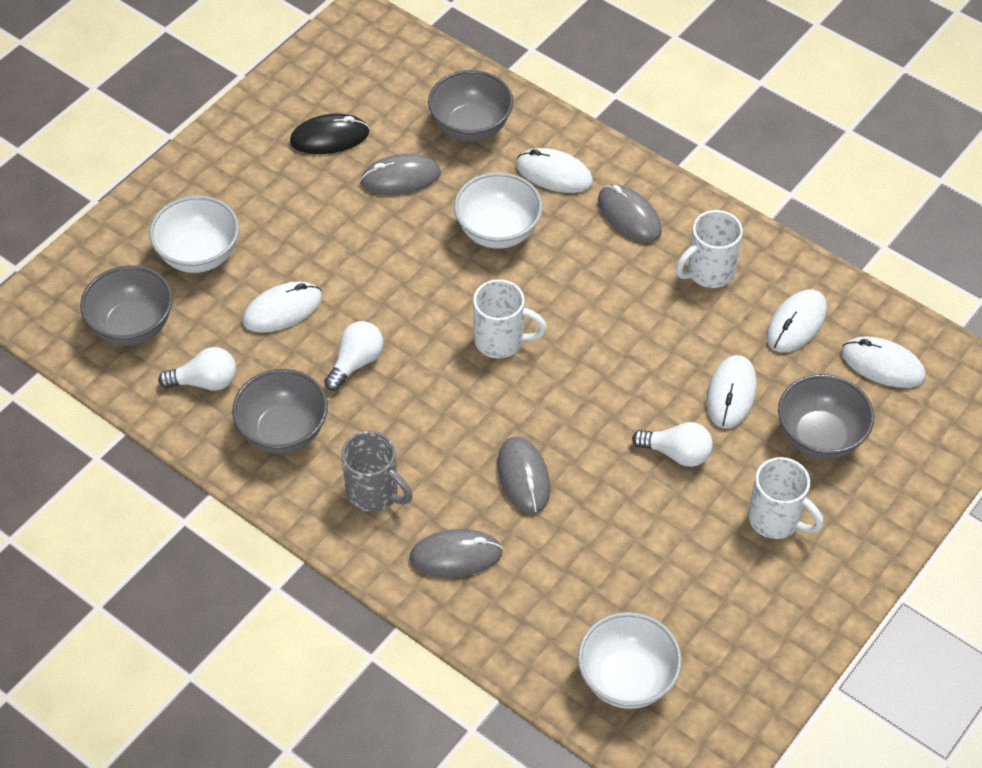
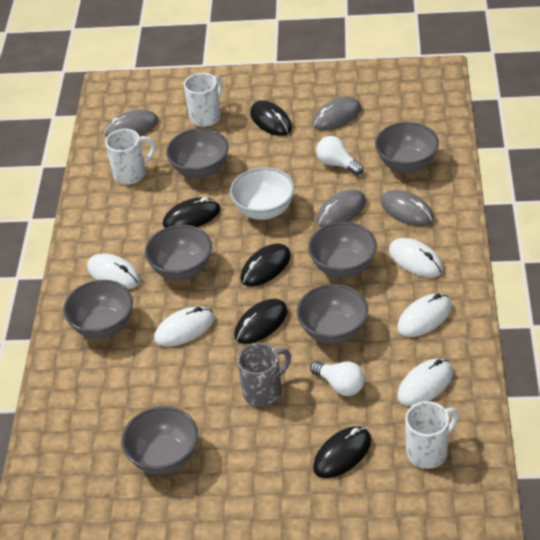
black mouse: 1 -> 5
grey bowl: 4 -> 7
white bowl: 3 -> 1
white light bulb: 3 -> 2

